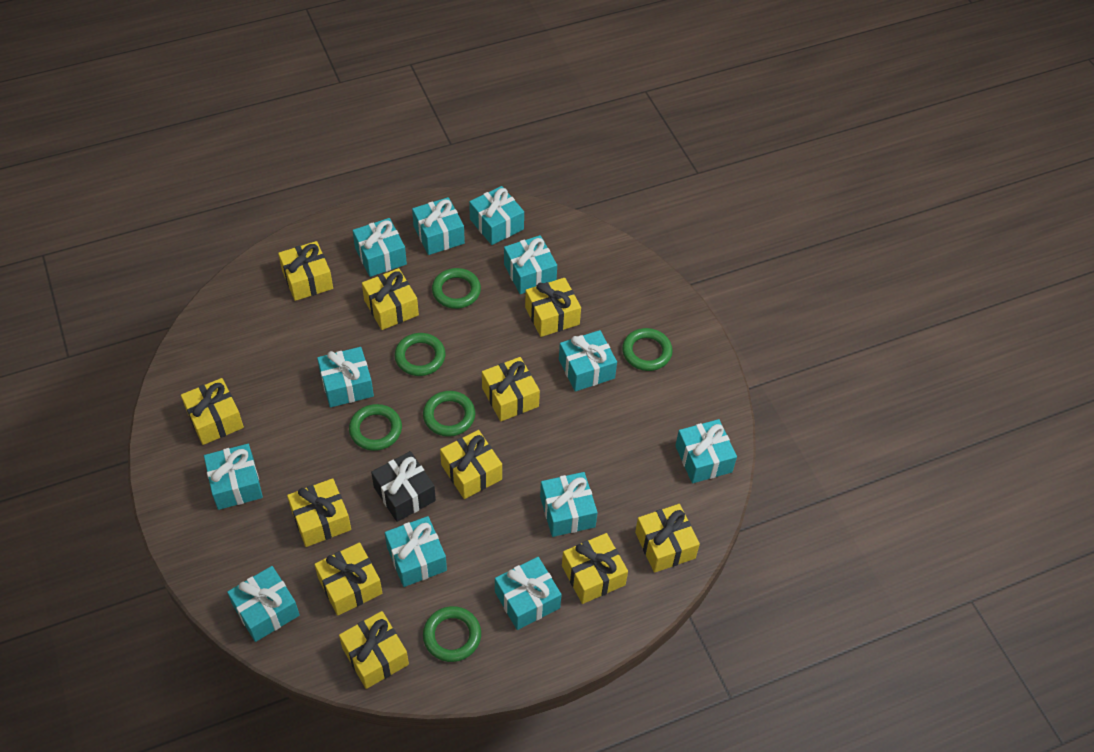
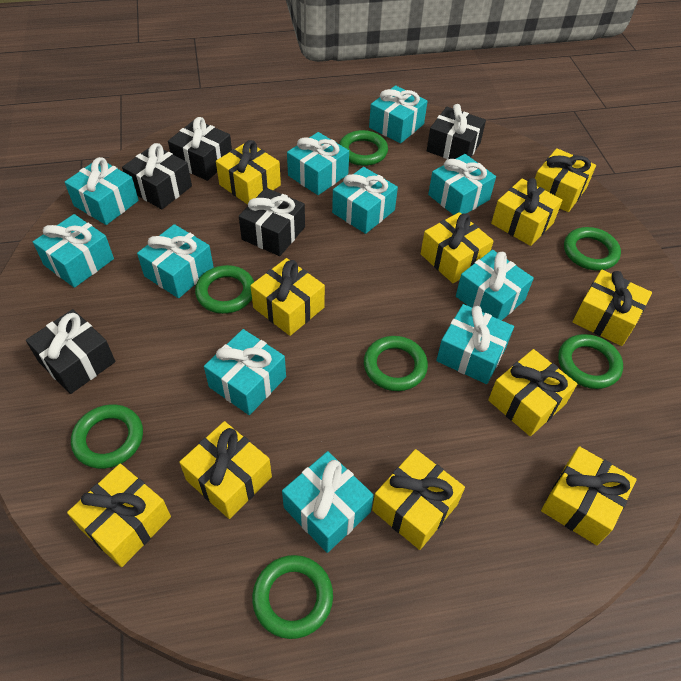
black gift: 1 -> 5
green ring: 6 -> 7
turquoise gift: 12 -> 11

